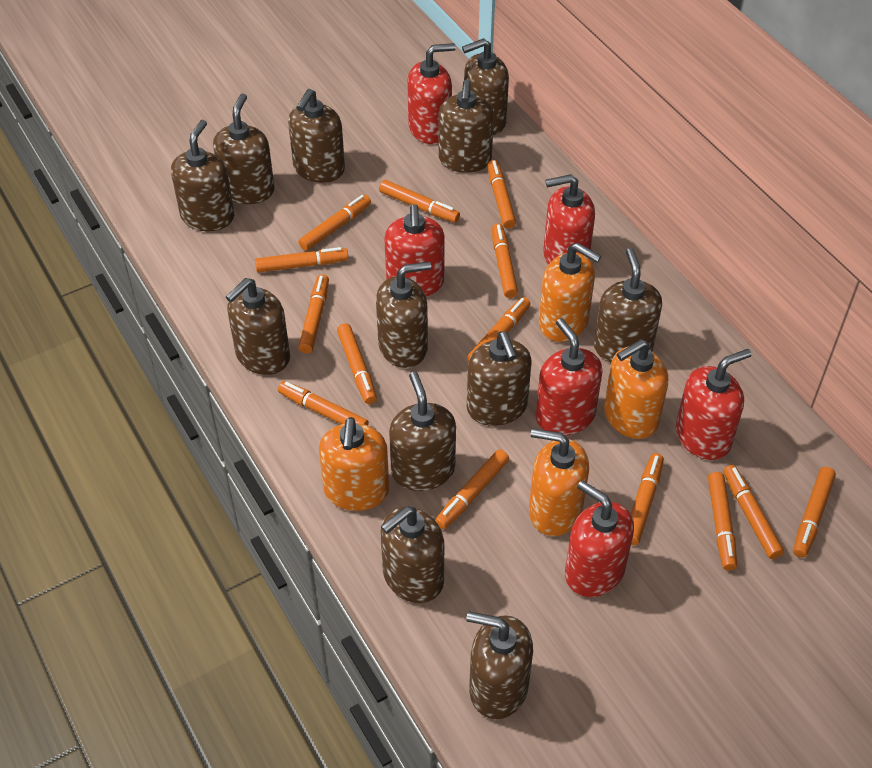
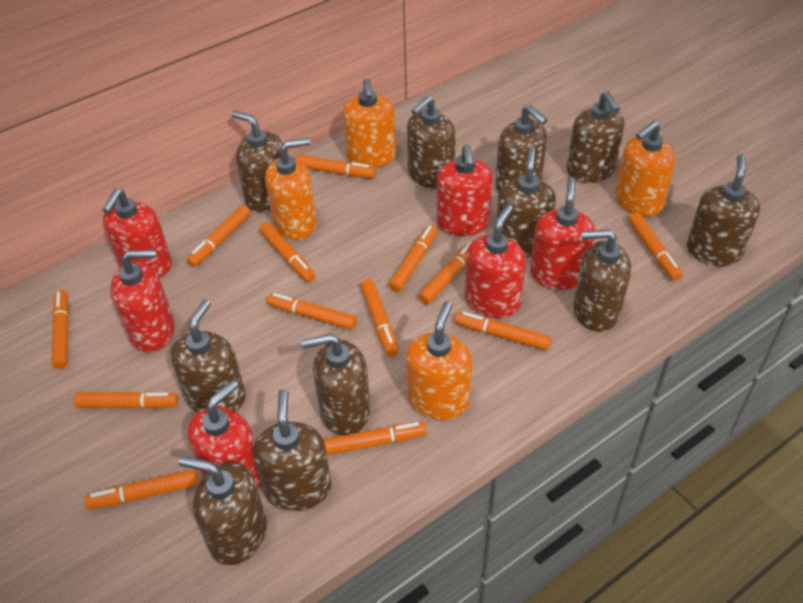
brown soap dispenser: 12 -> 11
orange marker: 14 -> 13

